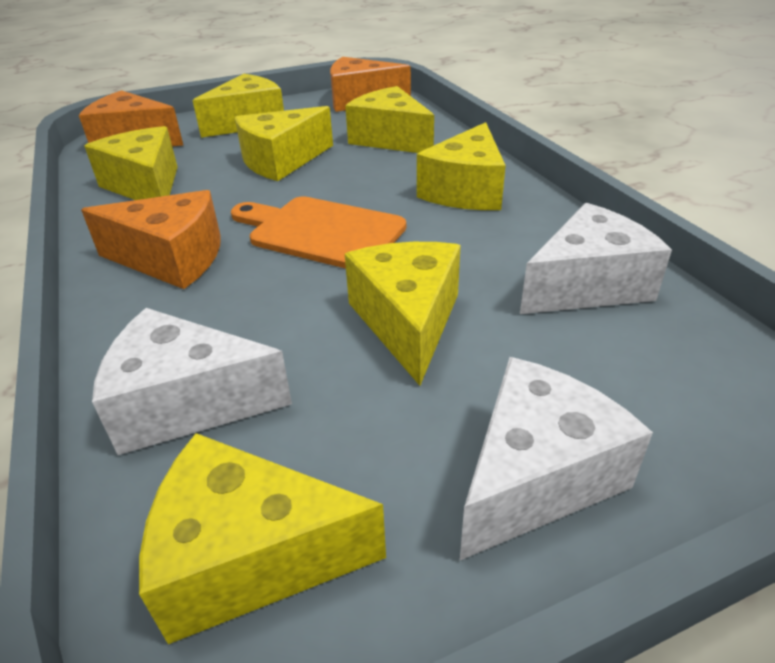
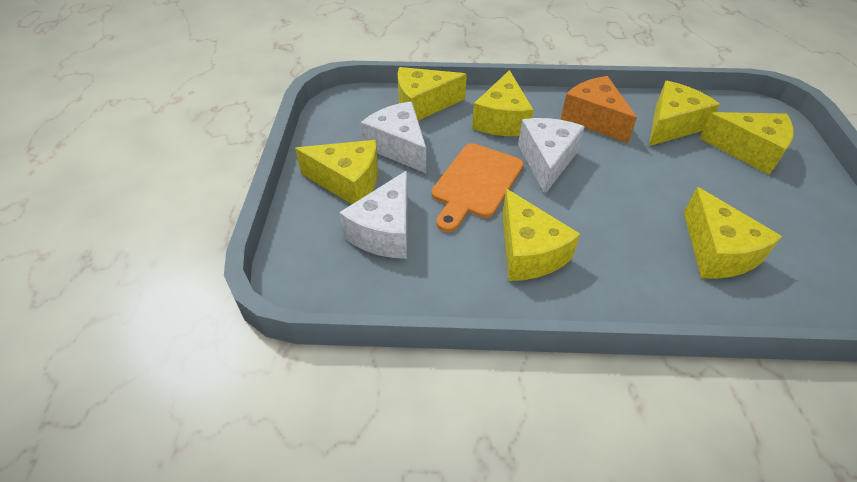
orange cheese: 3 -> 1

